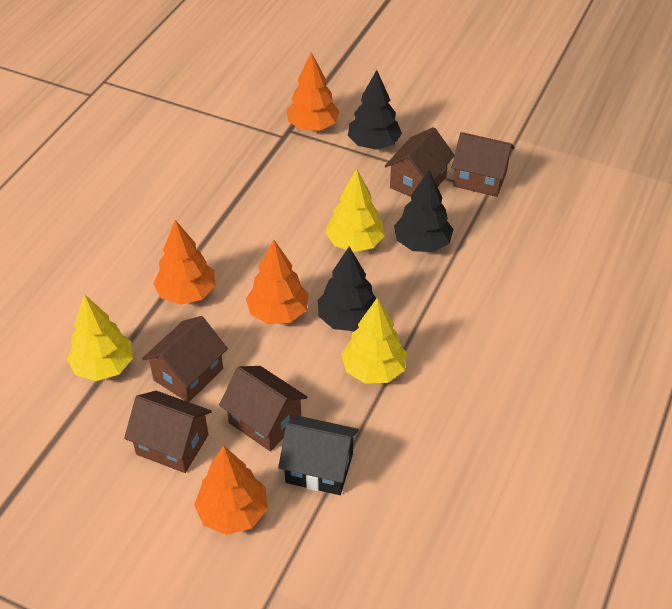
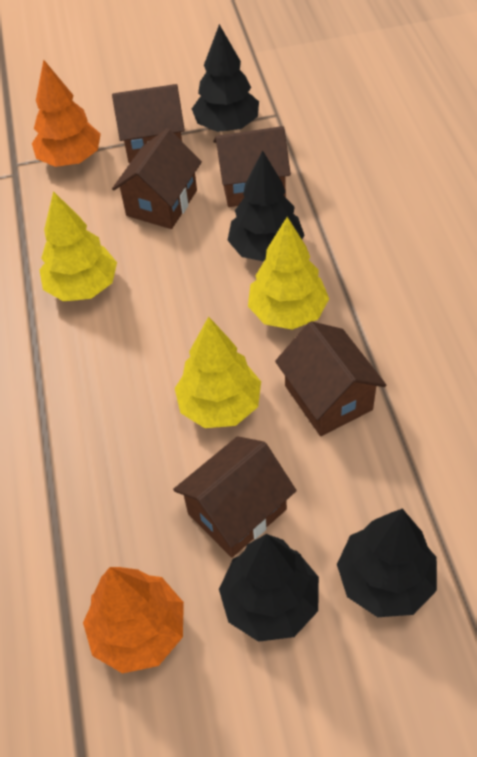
black house: 1 -> 0
black tree: 3 -> 4
orange tree: 4 -> 2

